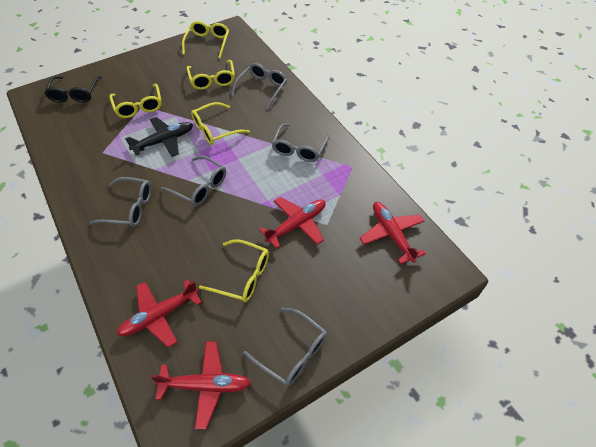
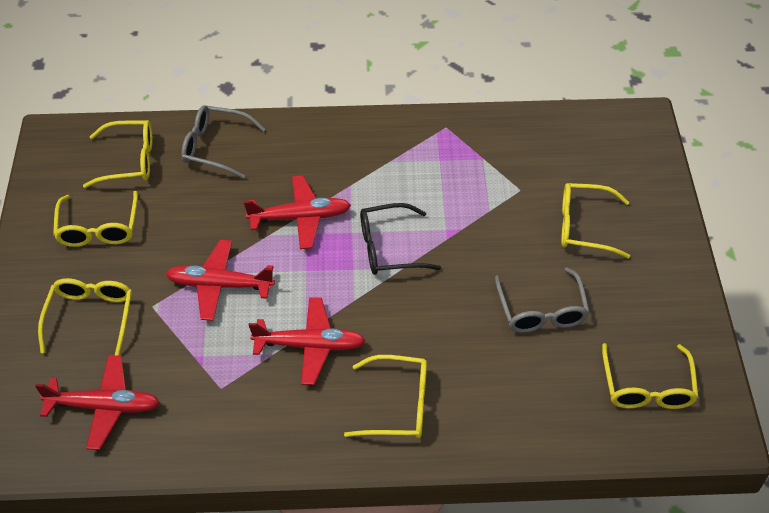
black plane: 1 -> 0
grey glasses: 5 -> 2
yellow glasses: 5 -> 6

